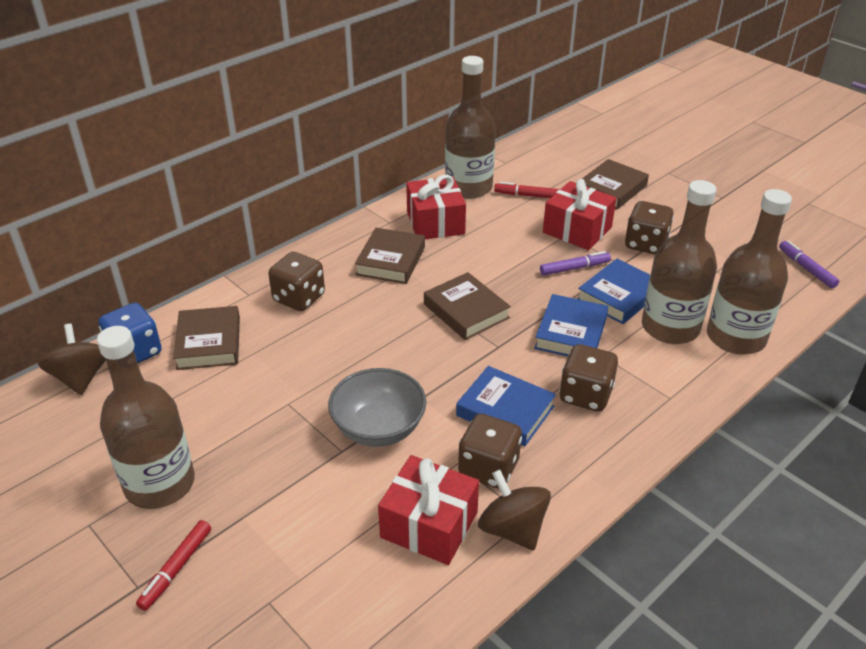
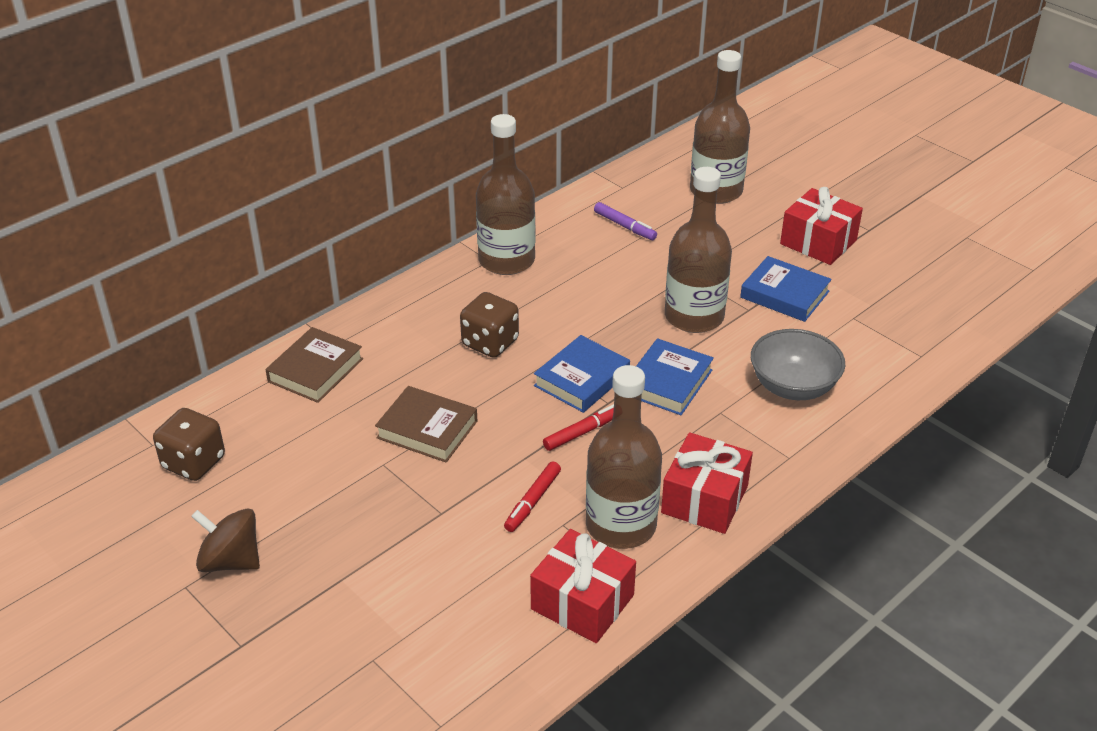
blue dice: 1 -> 0
brown book: 4 -> 2
brown dice: 4 -> 2
brown spinning top: 2 -> 1
purple marker: 2 -> 1

